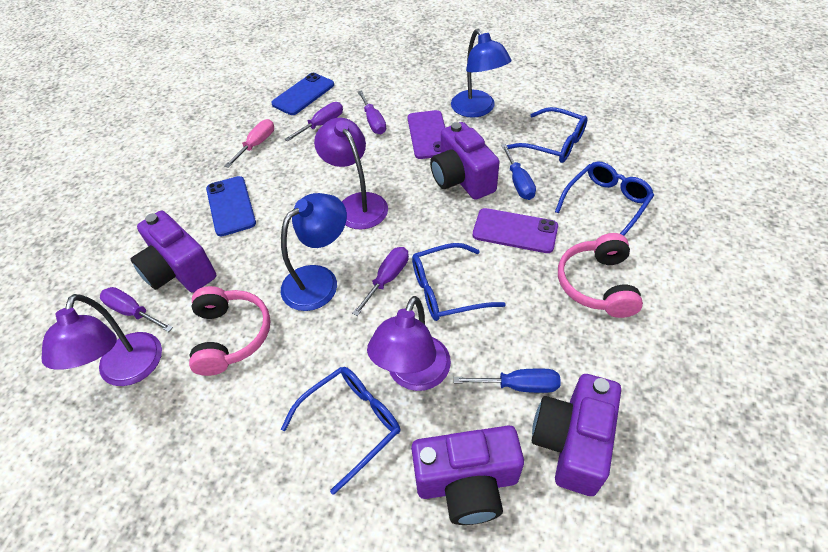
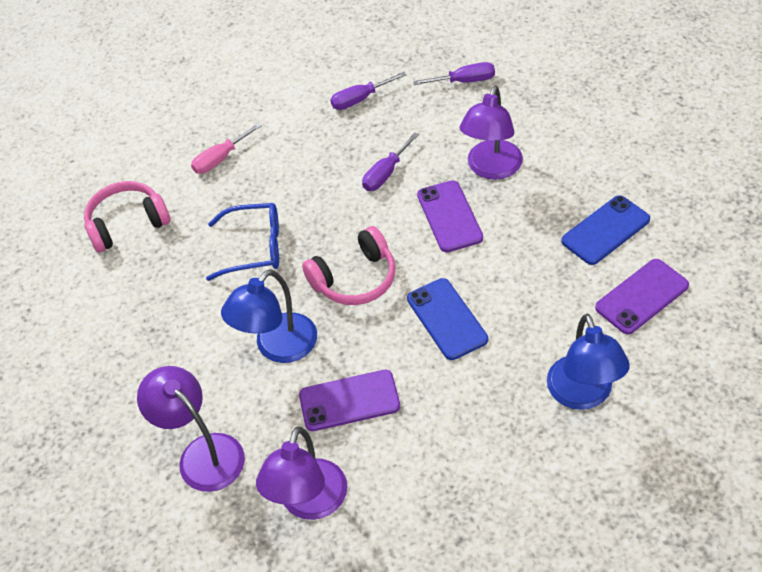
blue glasses: 4 -> 1
blue screwdriver: 2 -> 0
purple camera: 4 -> 0
purple phone: 2 -> 3
purple screwdriver: 4 -> 3

